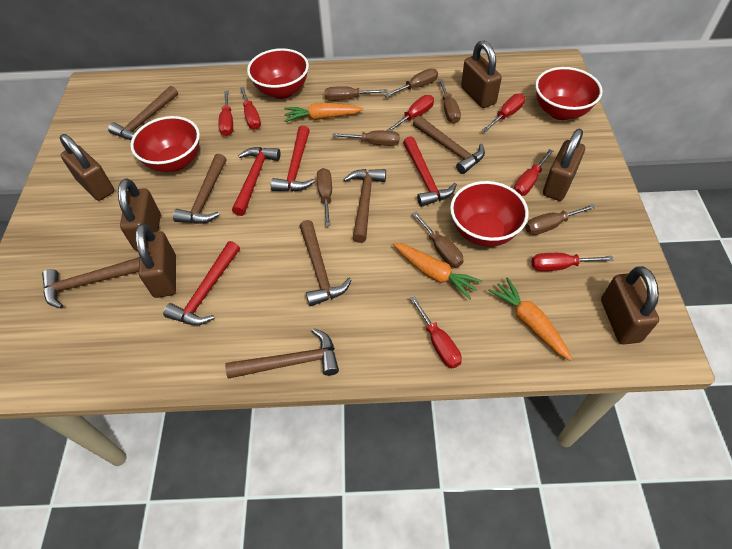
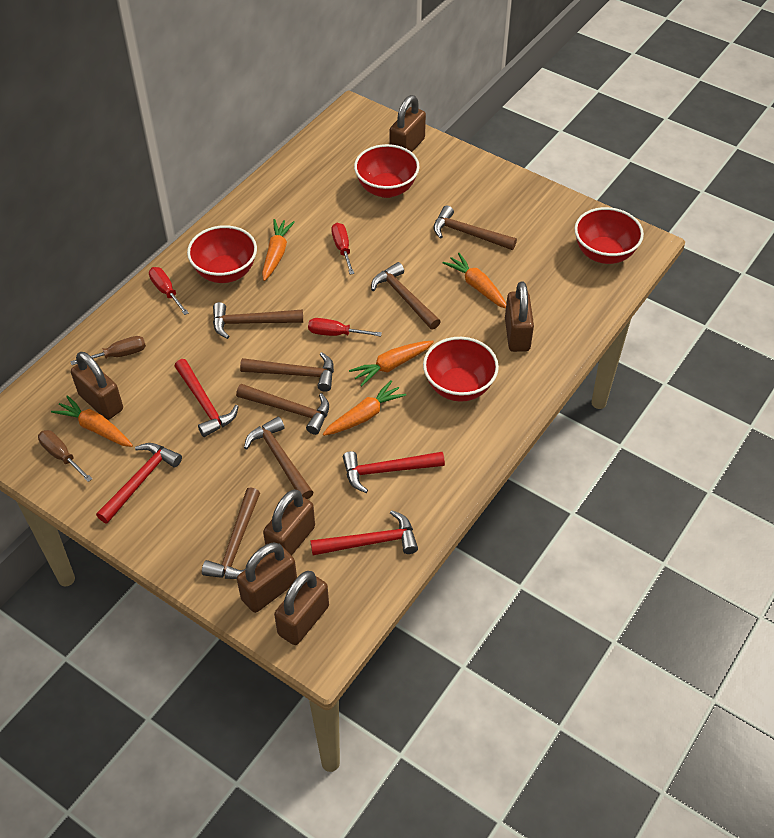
brown screwdriver: 7 -> 2
orange carrot: 3 -> 5
red screwdriver: 7 -> 3

